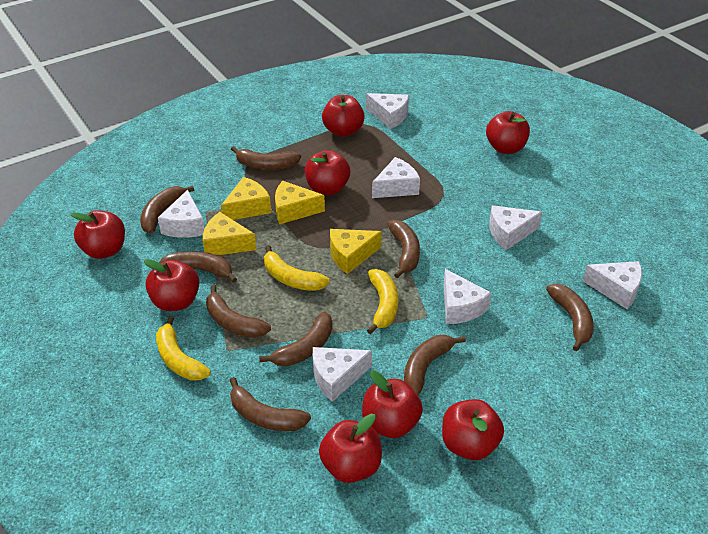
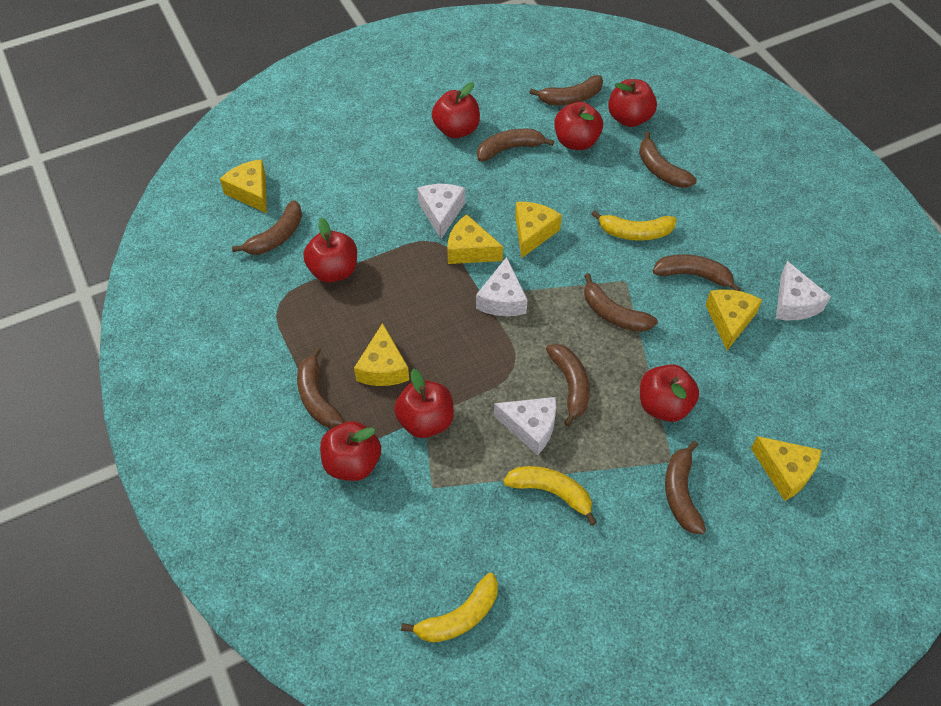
red apple: 8 -> 7
white cheese: 7 -> 4
yellow cheese: 4 -> 6

